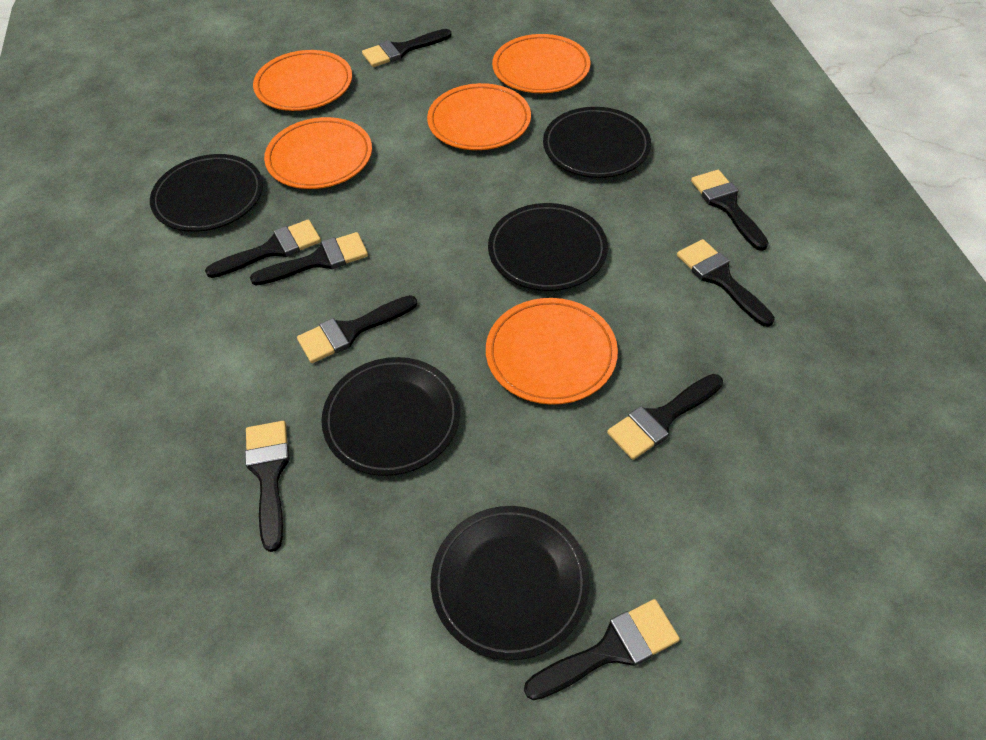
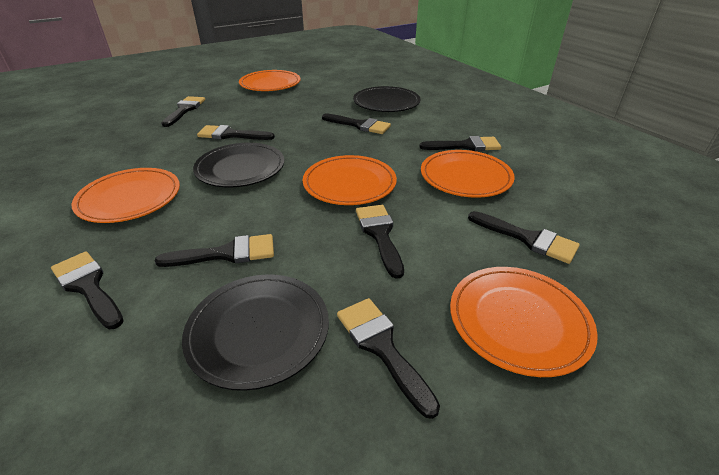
black plate: 5 -> 3

